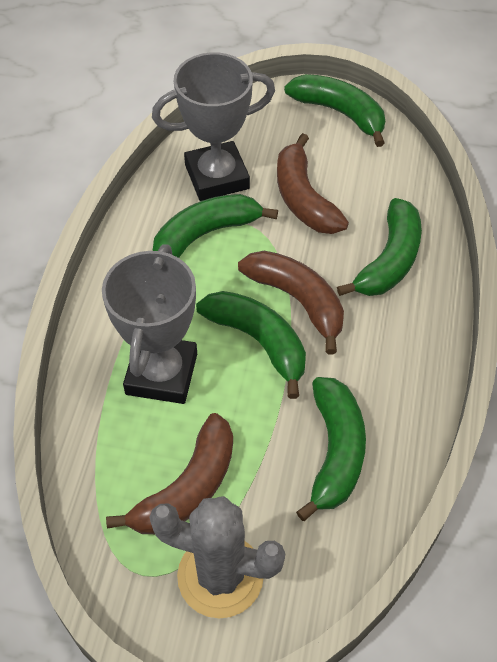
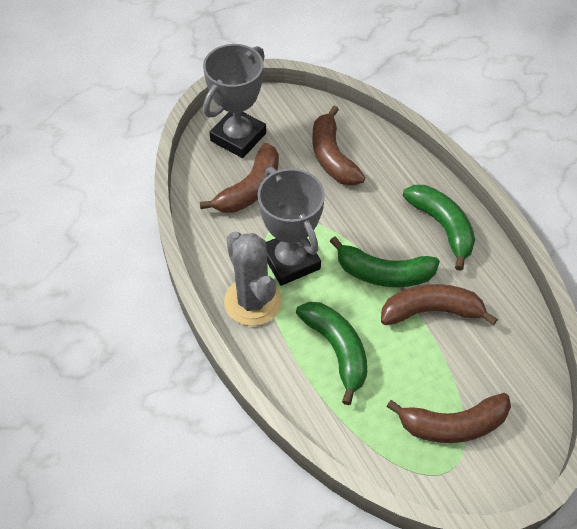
brown banana: 3 -> 4
green banana: 5 -> 3

